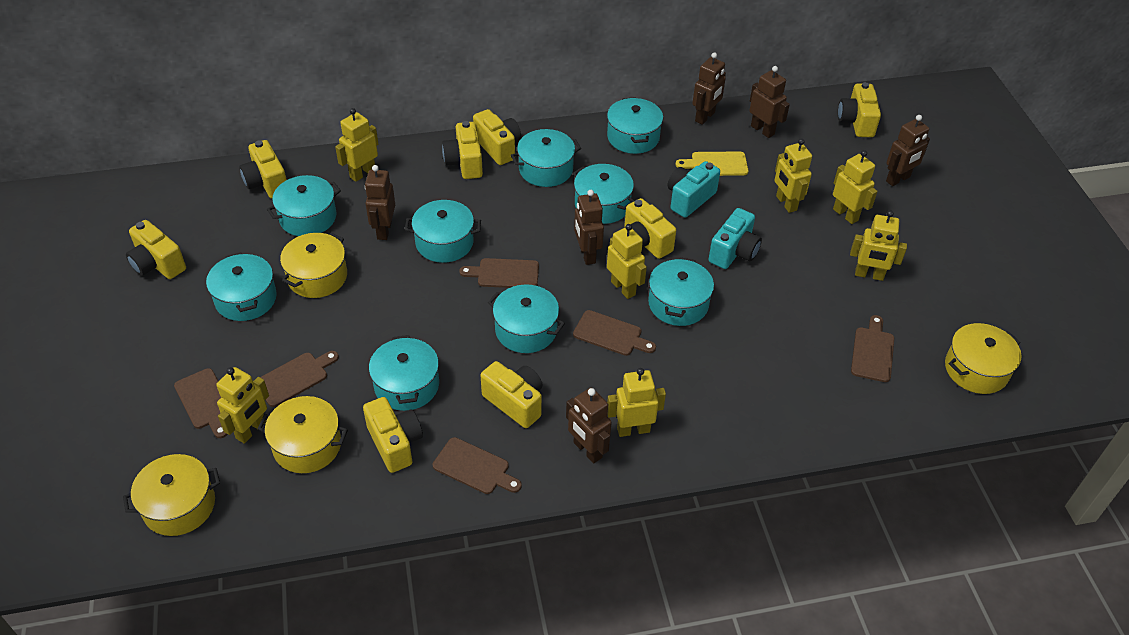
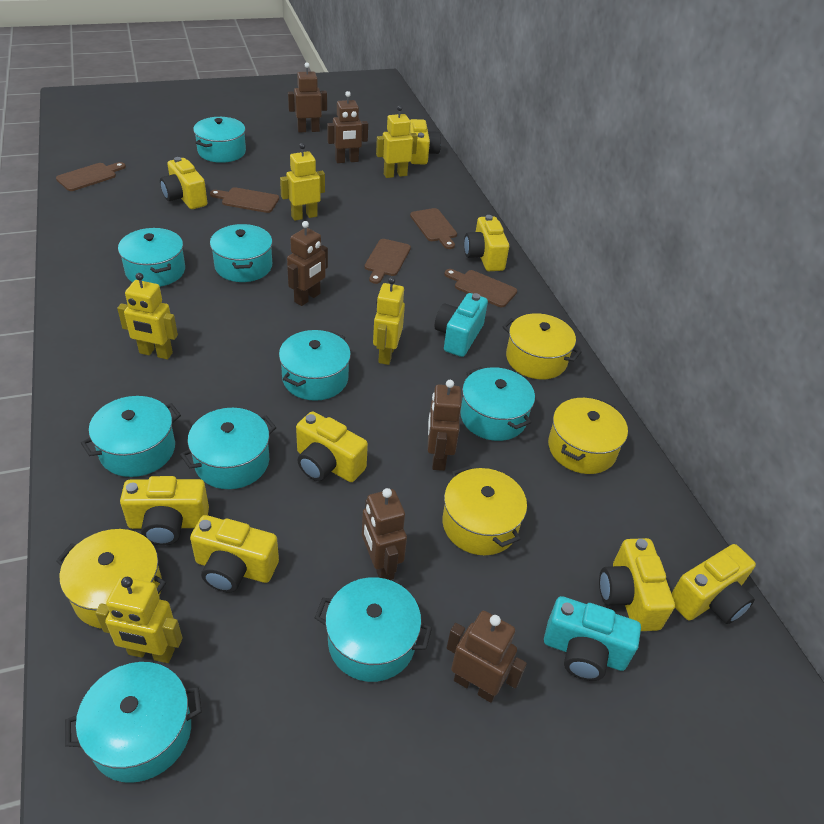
brown cutting board: 6 -> 5
yellow cutting board: 1 -> 0
yellow robot: 7 -> 5

